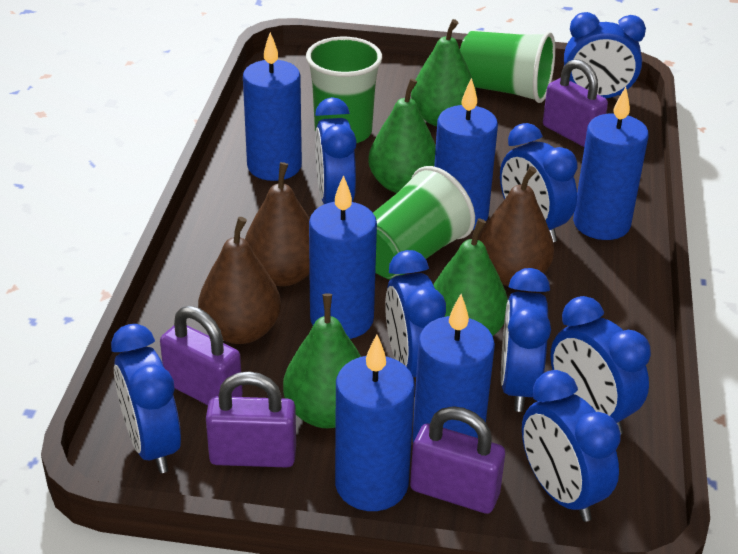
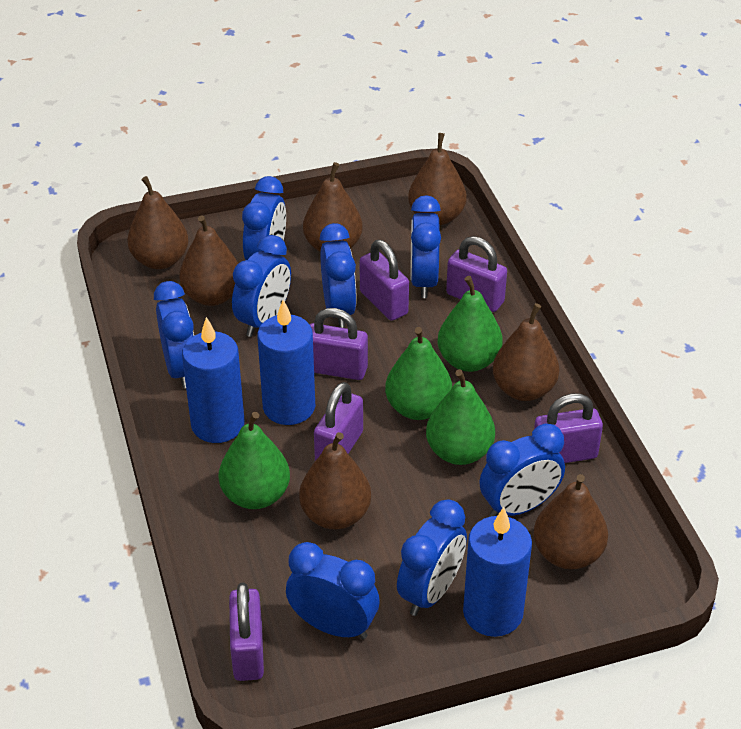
blue candle: 6 -> 3
brown pear: 3 -> 7
green cup: 3 -> 0
purple padlock: 4 -> 6

